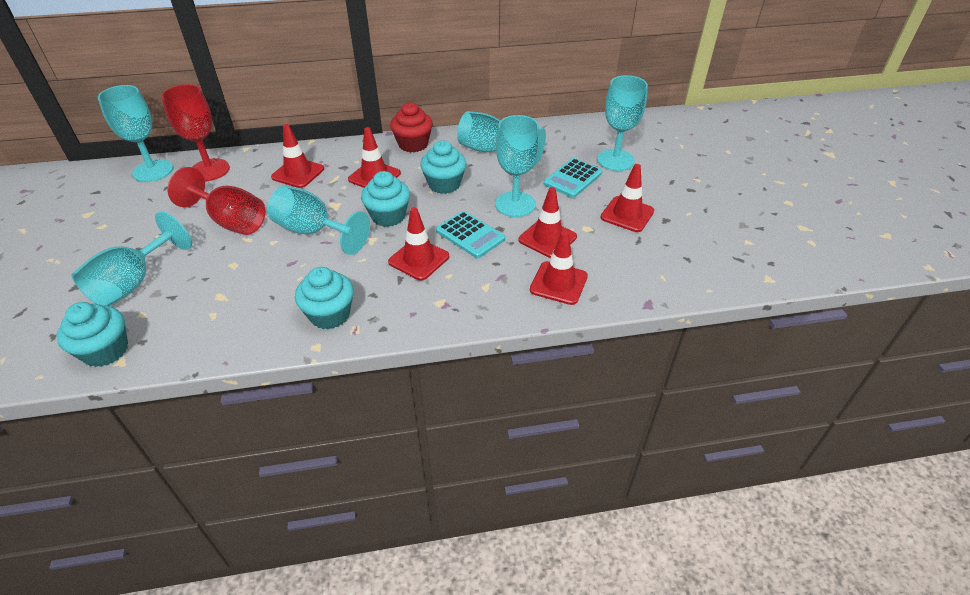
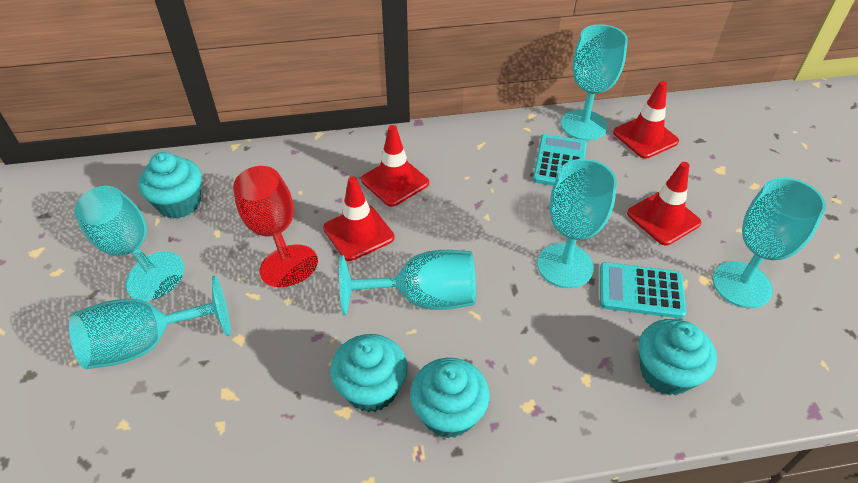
red cupcake: 1 -> 0
red goblet: 2 -> 1
red traffic cone: 6 -> 4

